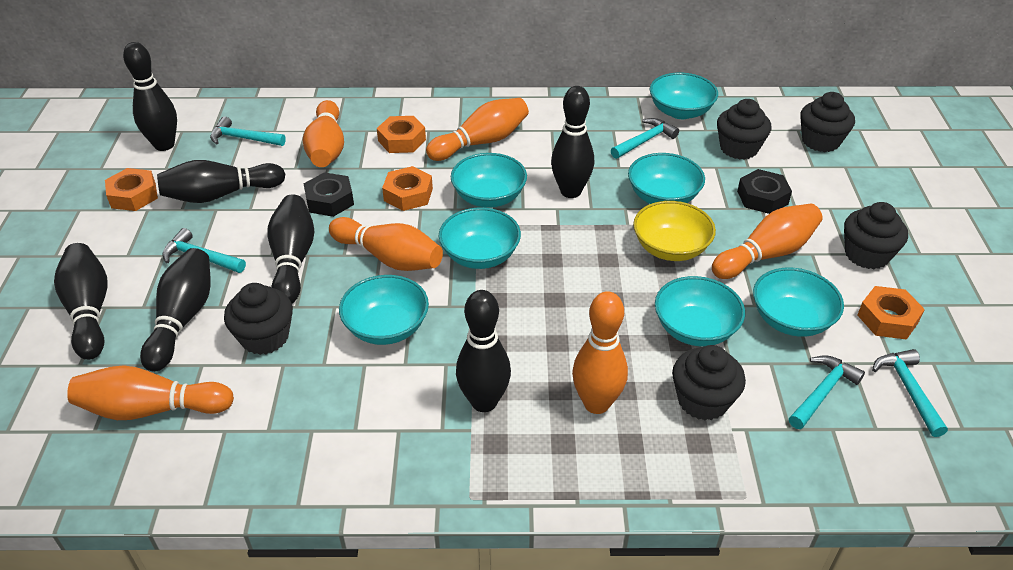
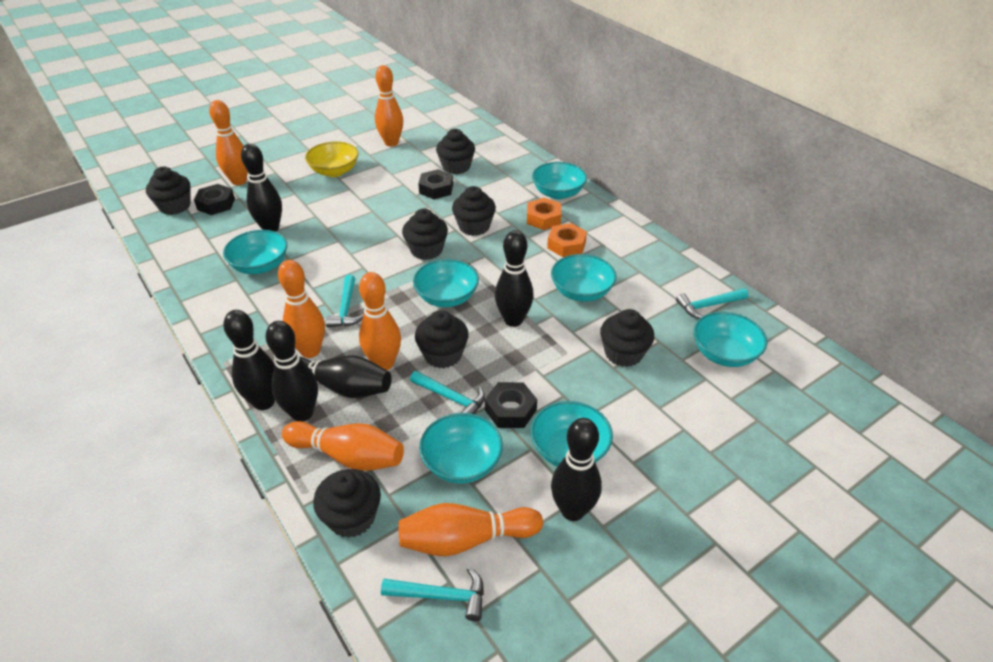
black bowling pin: 7 -> 6
black cupcake: 5 -> 7
black nut: 2 -> 3
orange nut: 4 -> 2
turquoise hammer: 5 -> 4

